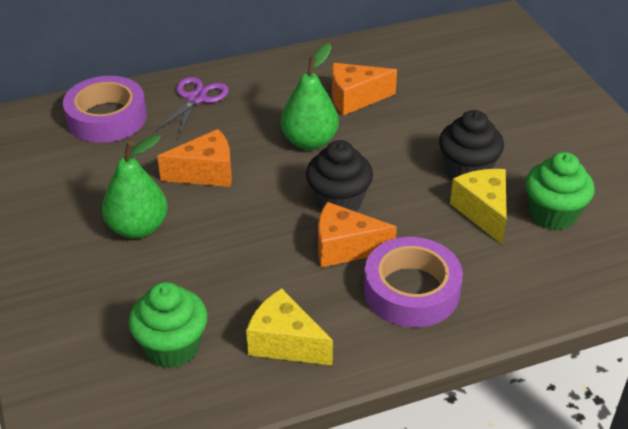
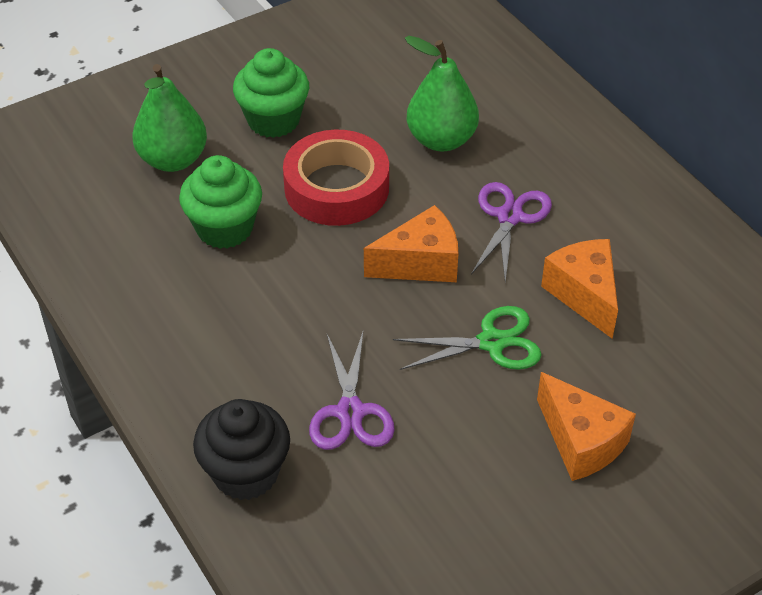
black cupcake: 2 -> 1
green scissors: 0 -> 1
purple scissors: 1 -> 2
purple tape: 2 -> 0
red tape: 0 -> 1
yellow cheese: 2 -> 0

